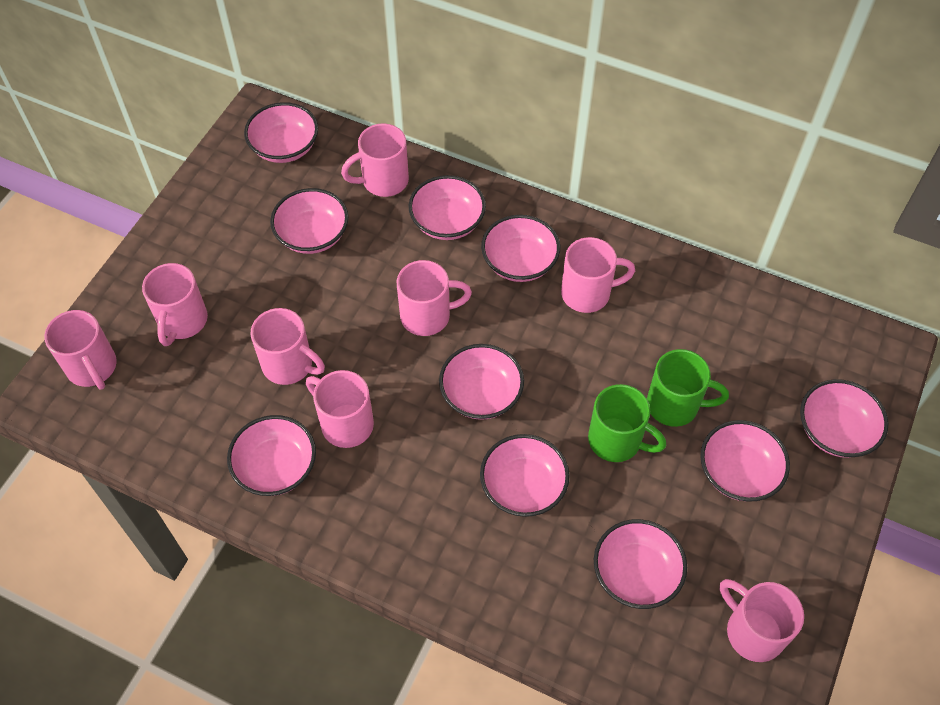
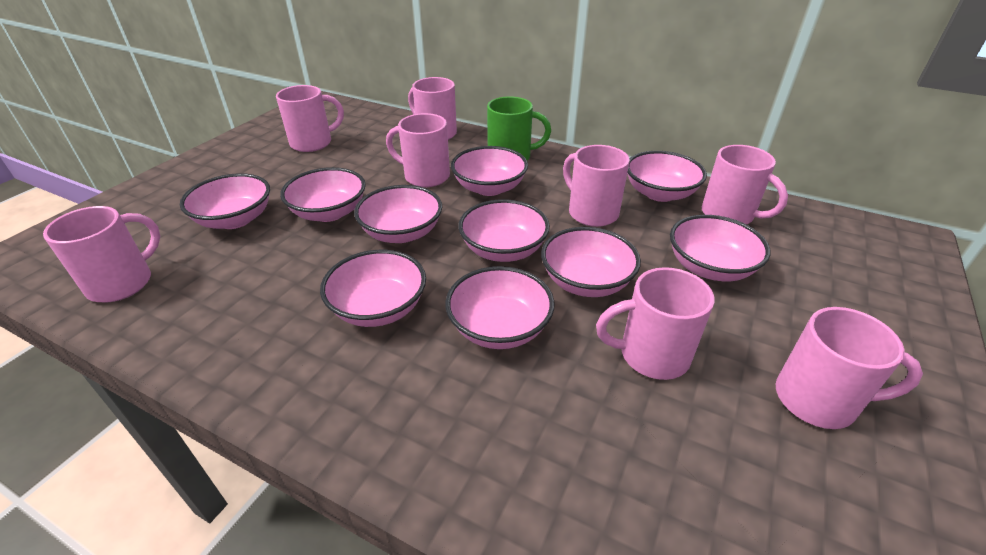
green mug: 2 -> 1

